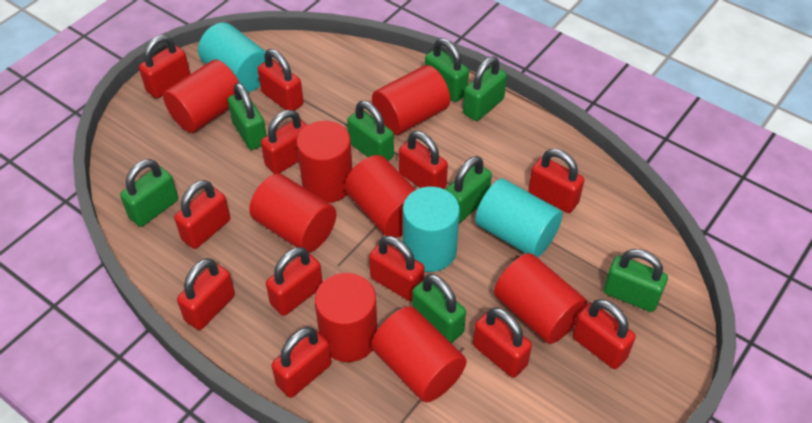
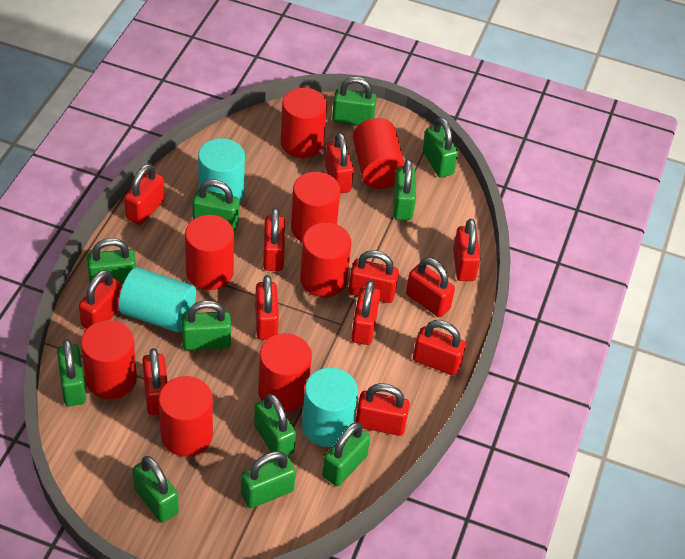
green padlock: 8 -> 11

